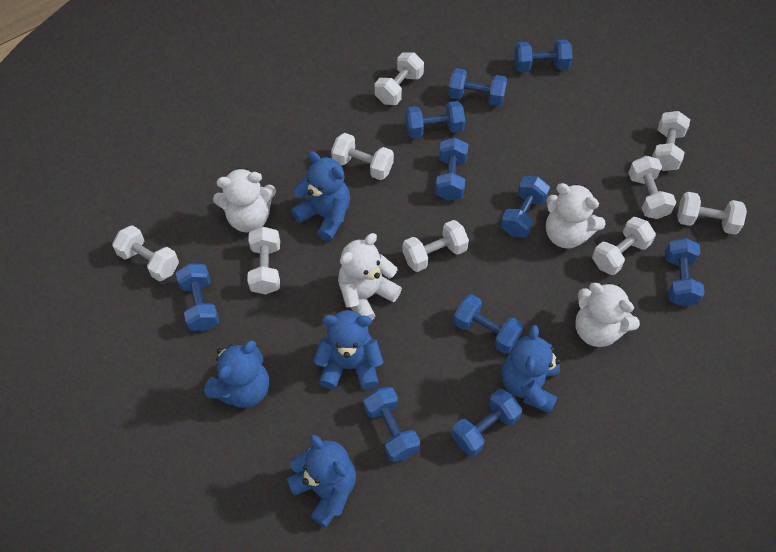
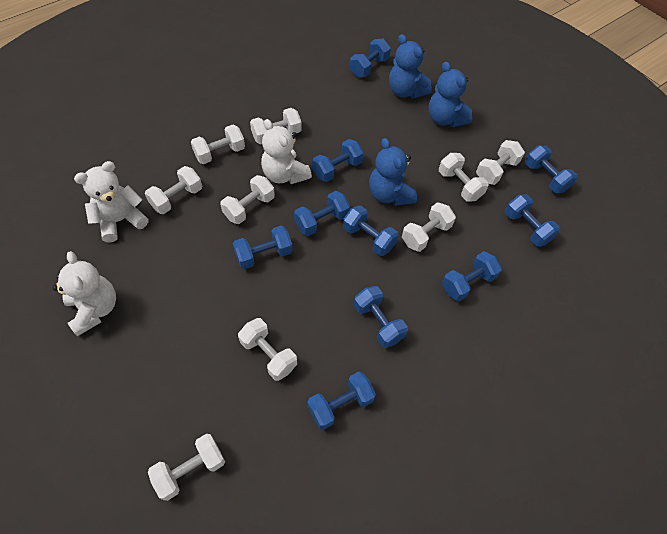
blue teddy bear: 5 -> 3
white teddy bear: 4 -> 3

